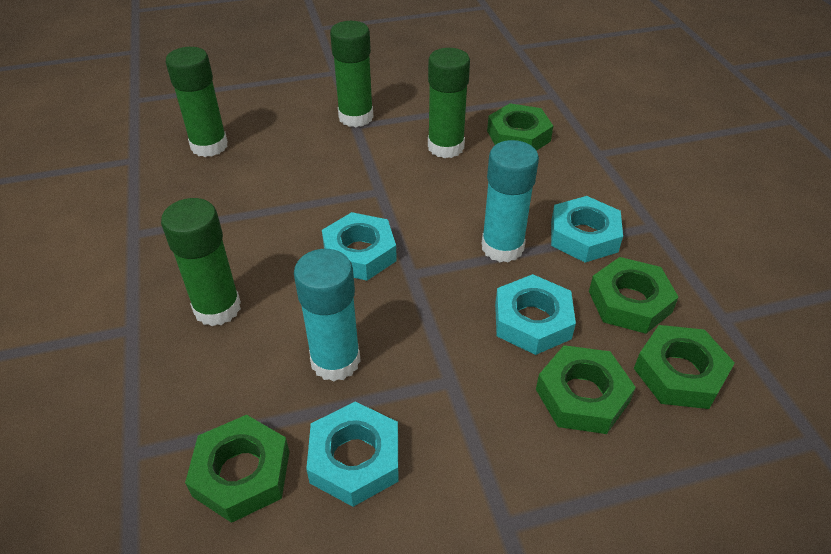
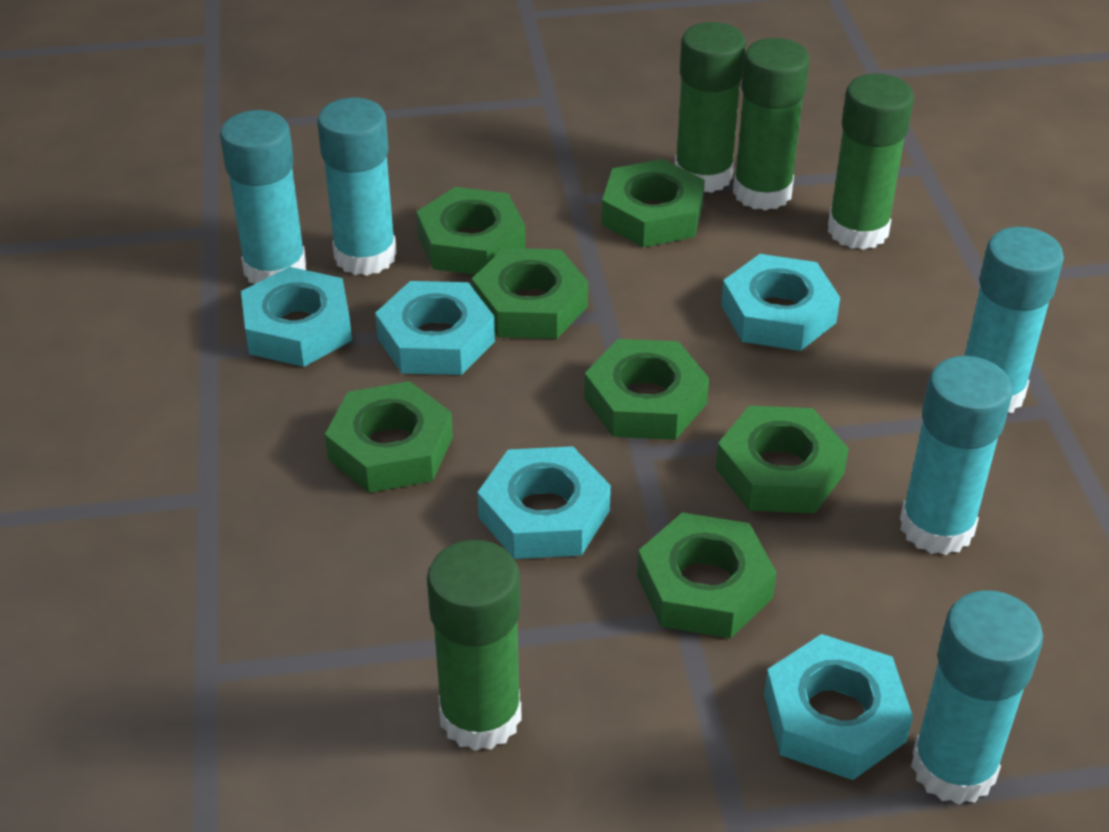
green nut: 5 -> 7
turquoise glue stick: 2 -> 5
turquoise nut: 4 -> 5

